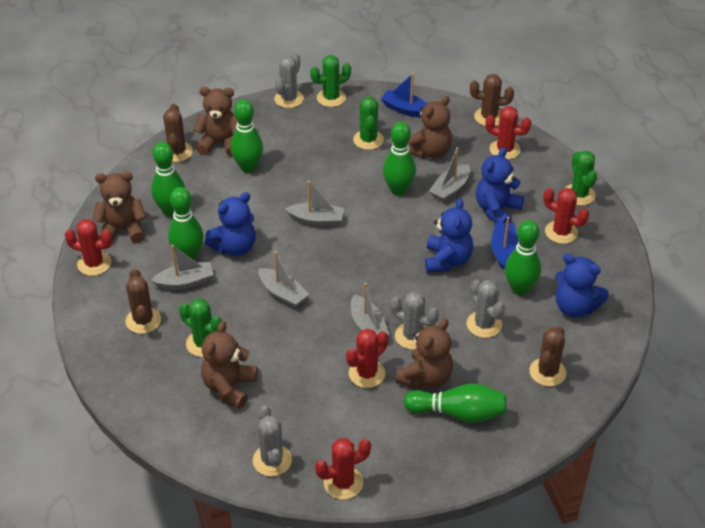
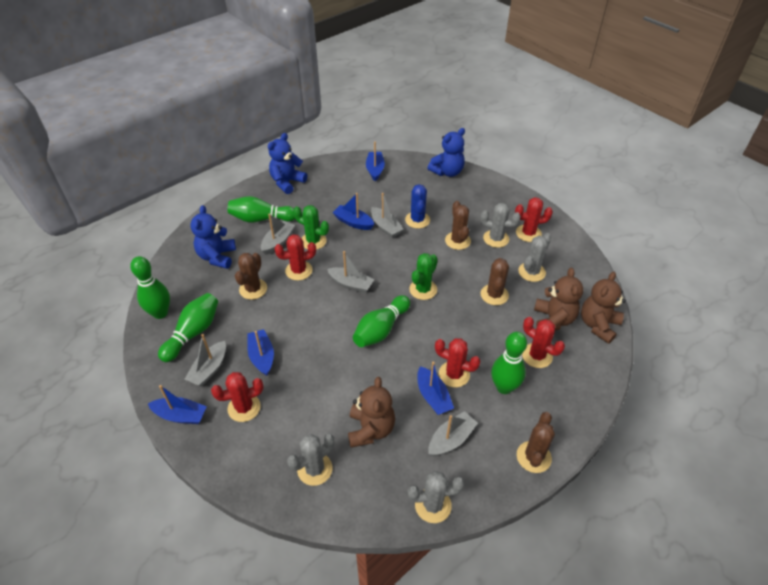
blue boat: 2 -> 5
blue cactus: 0 -> 1
blue teddy bear: 4 -> 3
brown teddy bear: 5 -> 3
green bowling pin: 6 -> 5
green cactus: 4 -> 2

